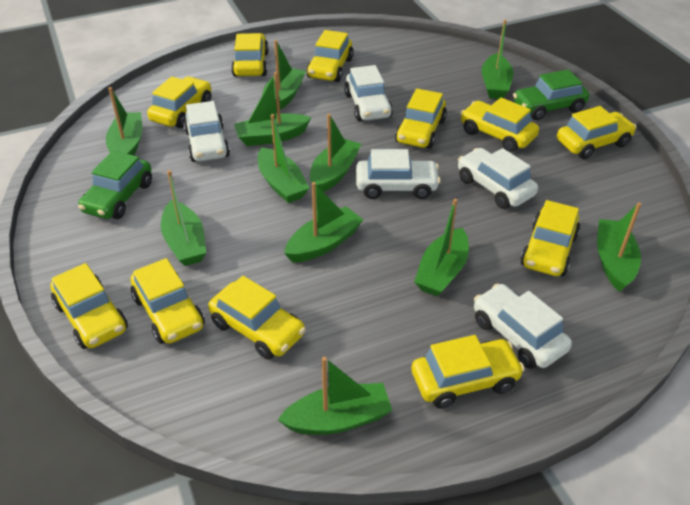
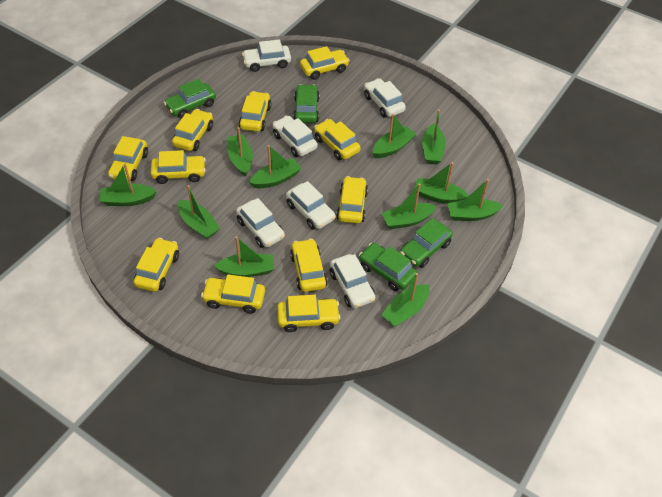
green car: 2 -> 4
white car: 5 -> 6

